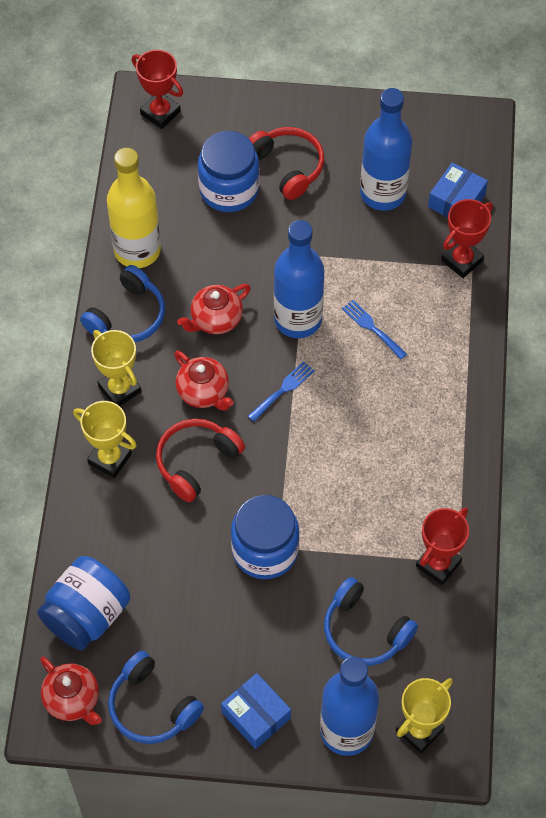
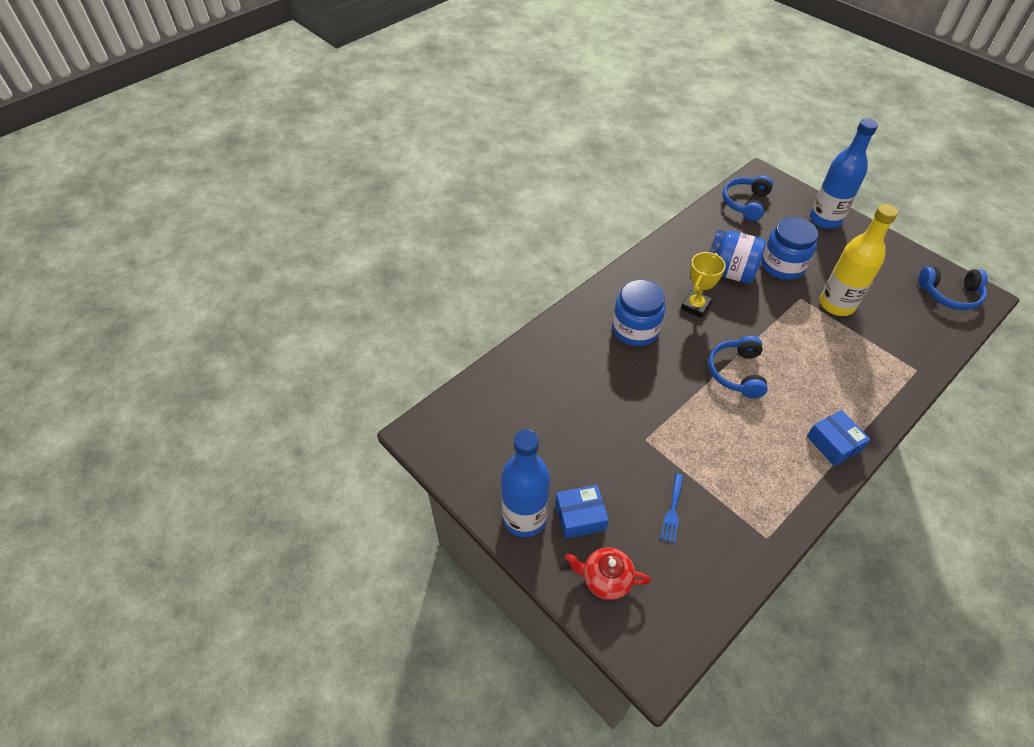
blue bottle: 3 -> 2
blue fork: 2 -> 1
red headphones: 2 -> 0
red teapot: 3 -> 1
red trophy: 3 -> 0
yellow trophy: 3 -> 1

